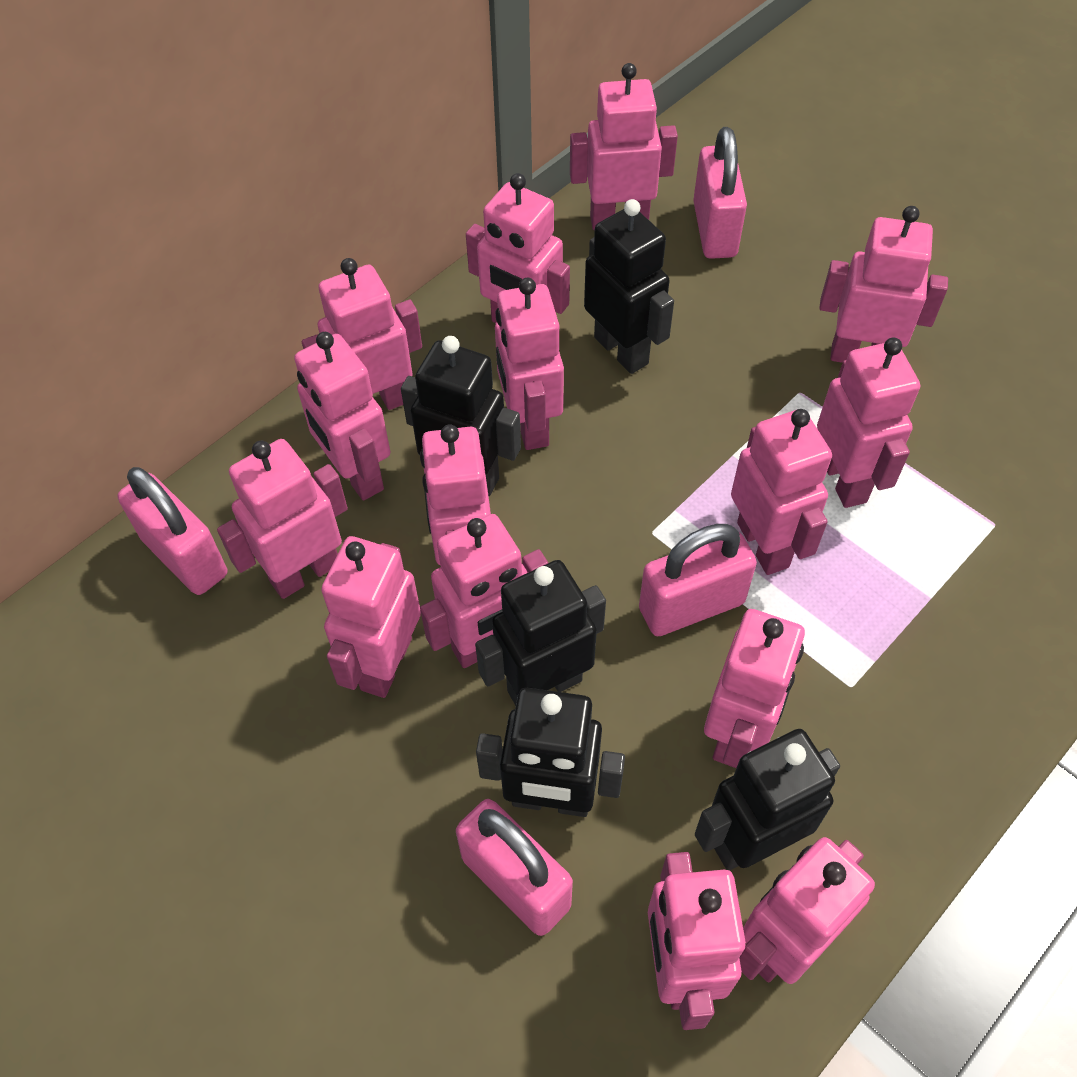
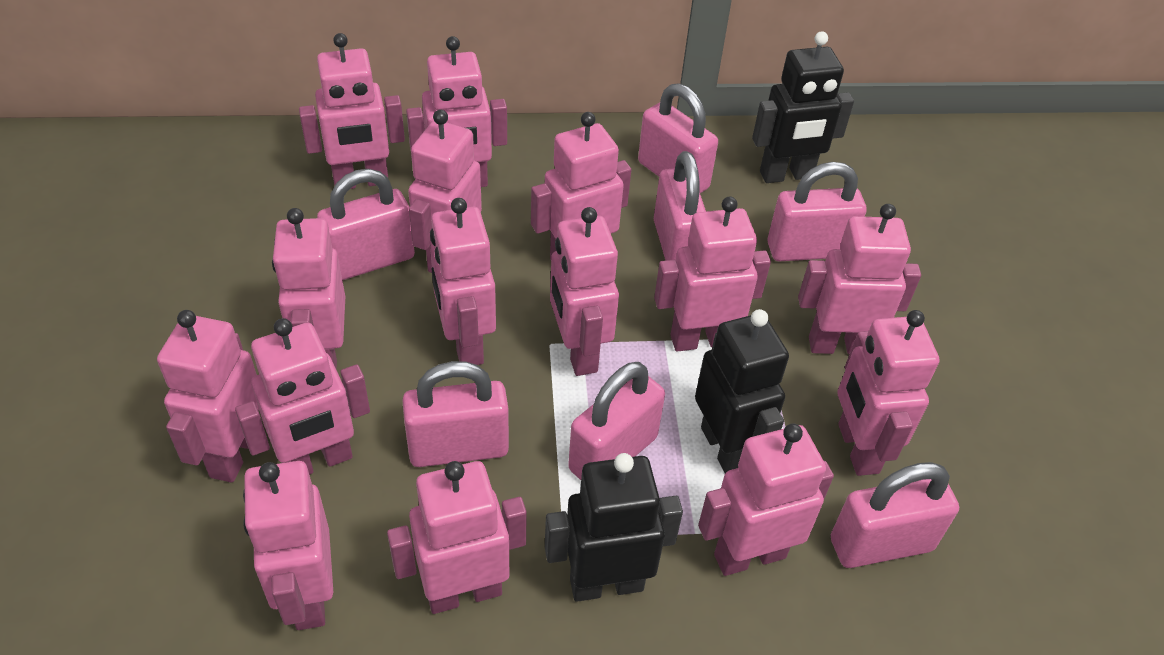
black robot: 5 -> 3
pink padlock: 4 -> 7

